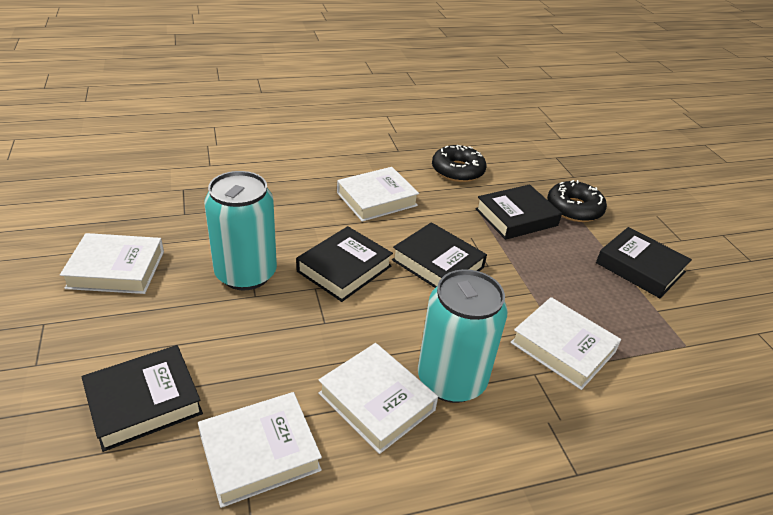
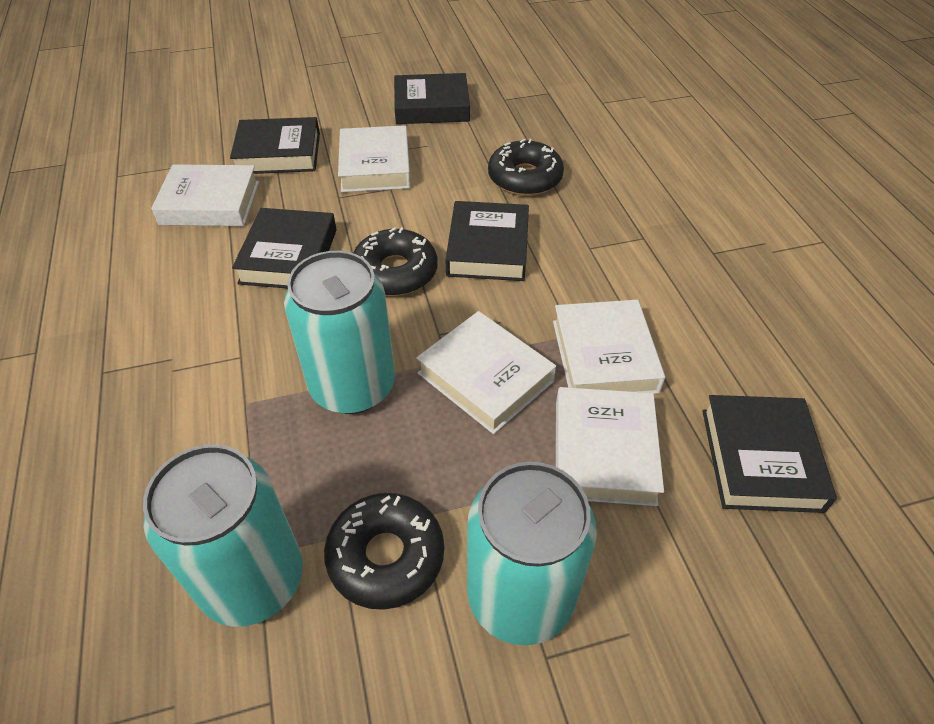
black donut: 2 -> 3
turquoise can: 2 -> 3

